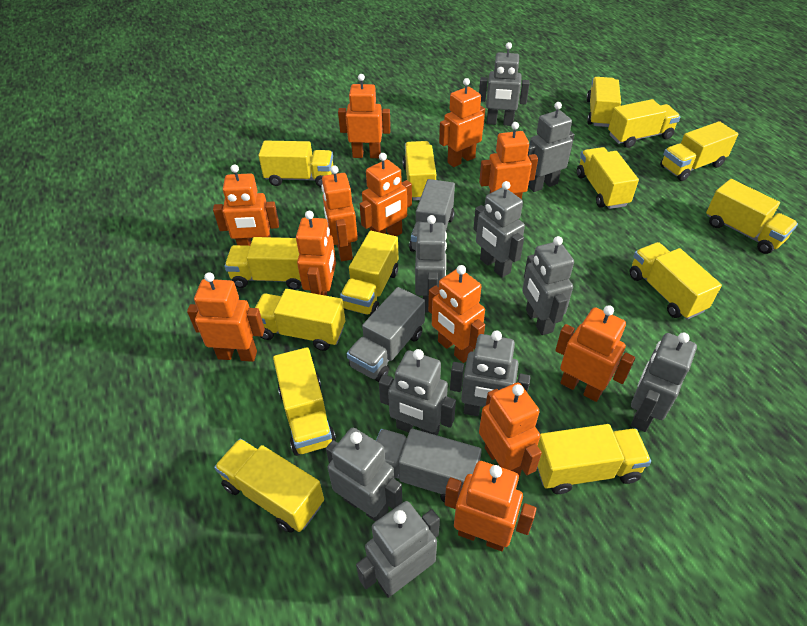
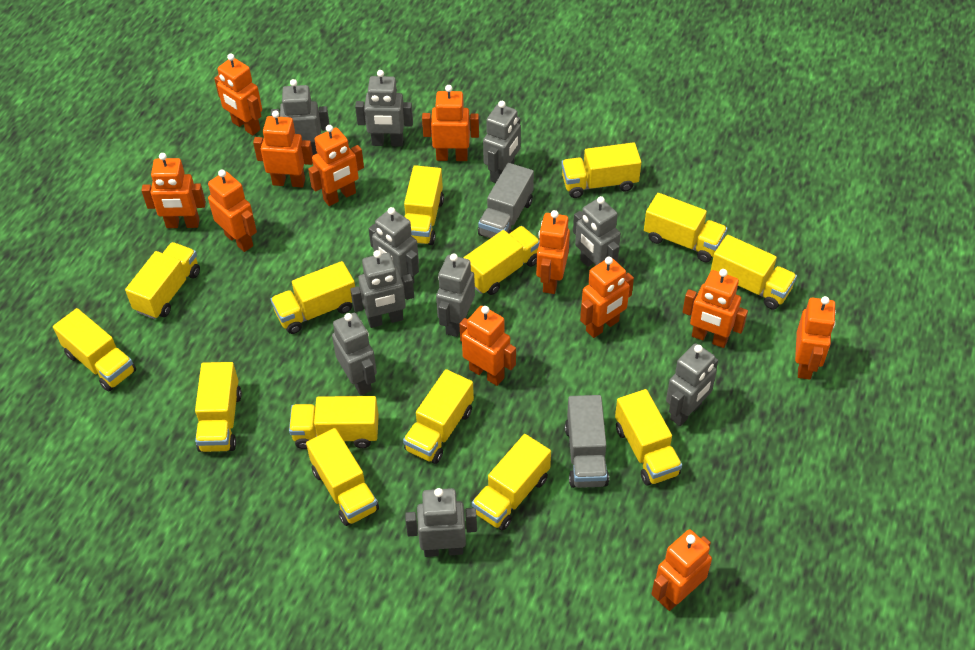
grey truck: 3 -> 2

